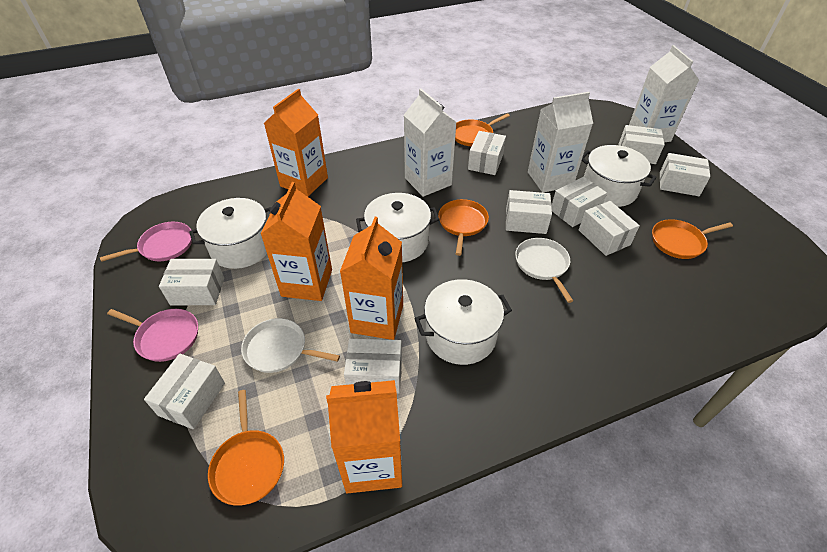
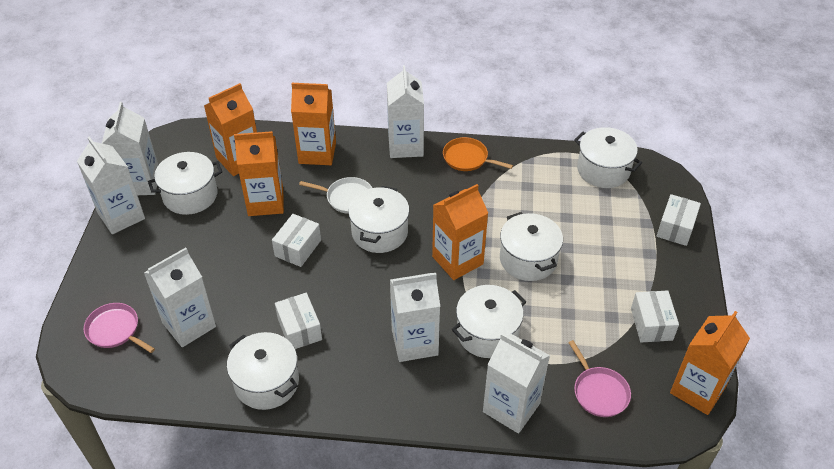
orange carton: 4 -> 5
orange pan: 4 -> 1
white box: 9 -> 4
white carton: 3 -> 6
white pan: 2 -> 1
white pot: 4 -> 6

